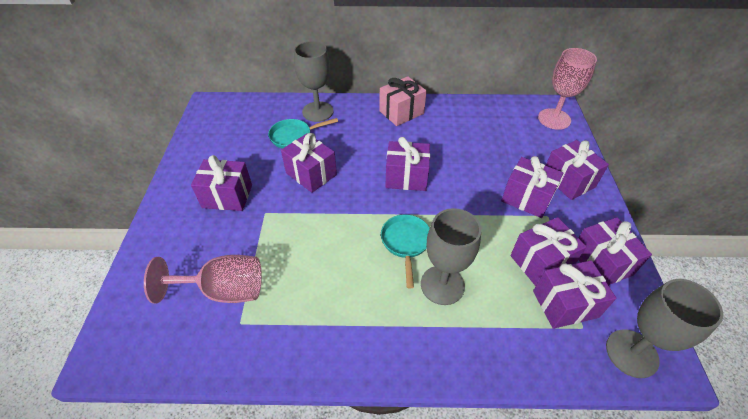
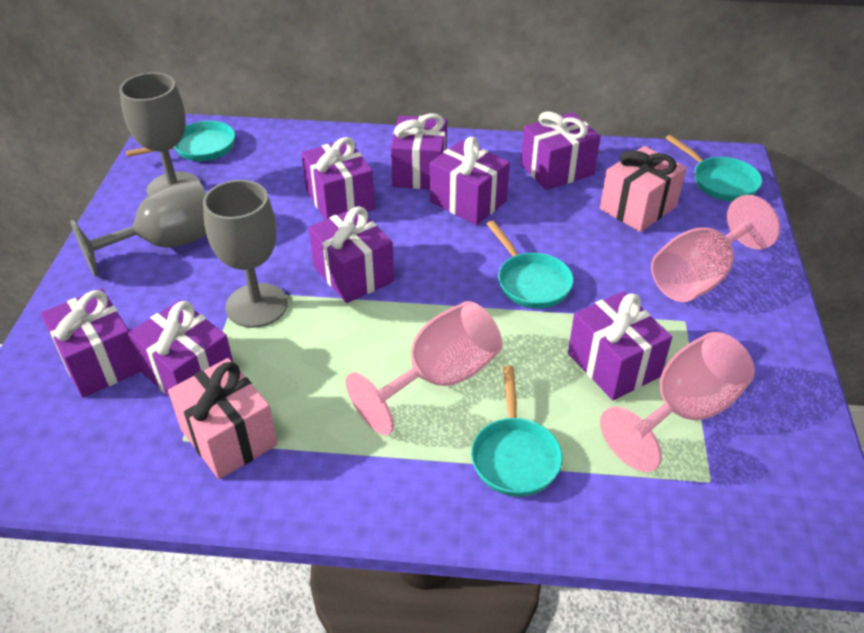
pink gift: 1 -> 2
pink goblet: 2 -> 3
turquoise pan: 2 -> 4

